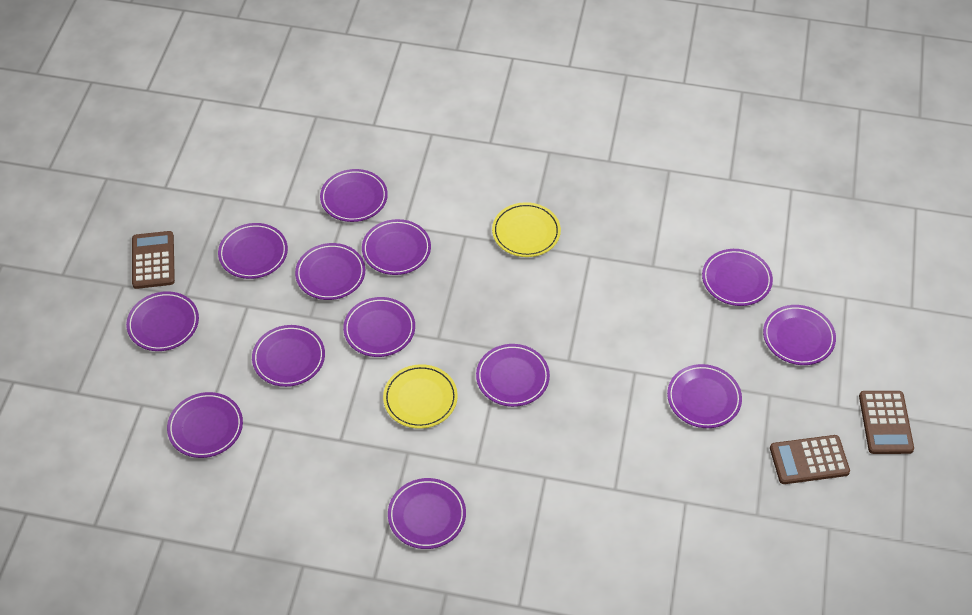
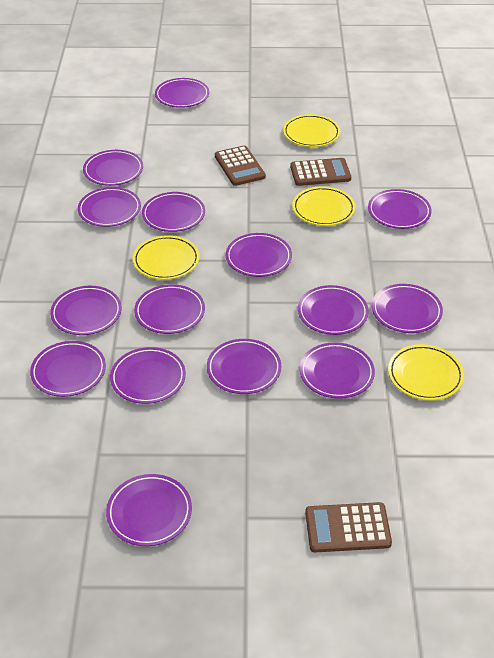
purple plate: 13 -> 15
yellow plate: 2 -> 4

